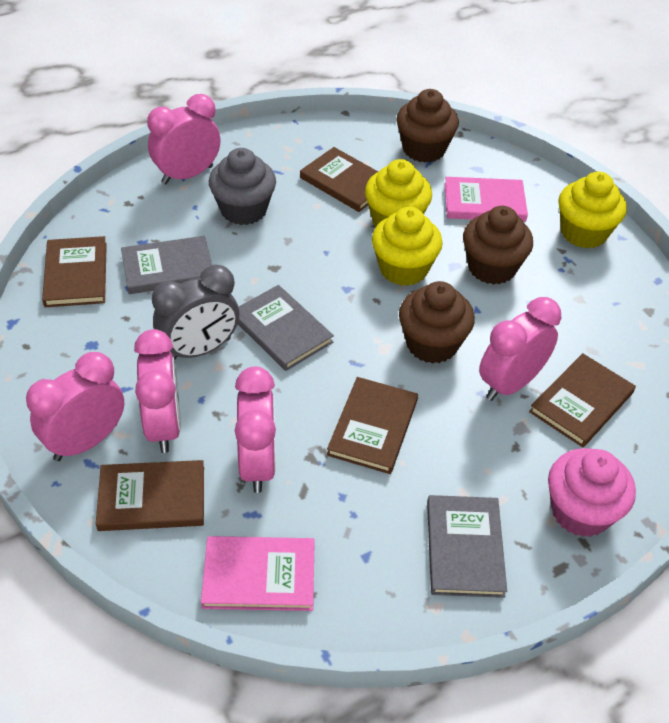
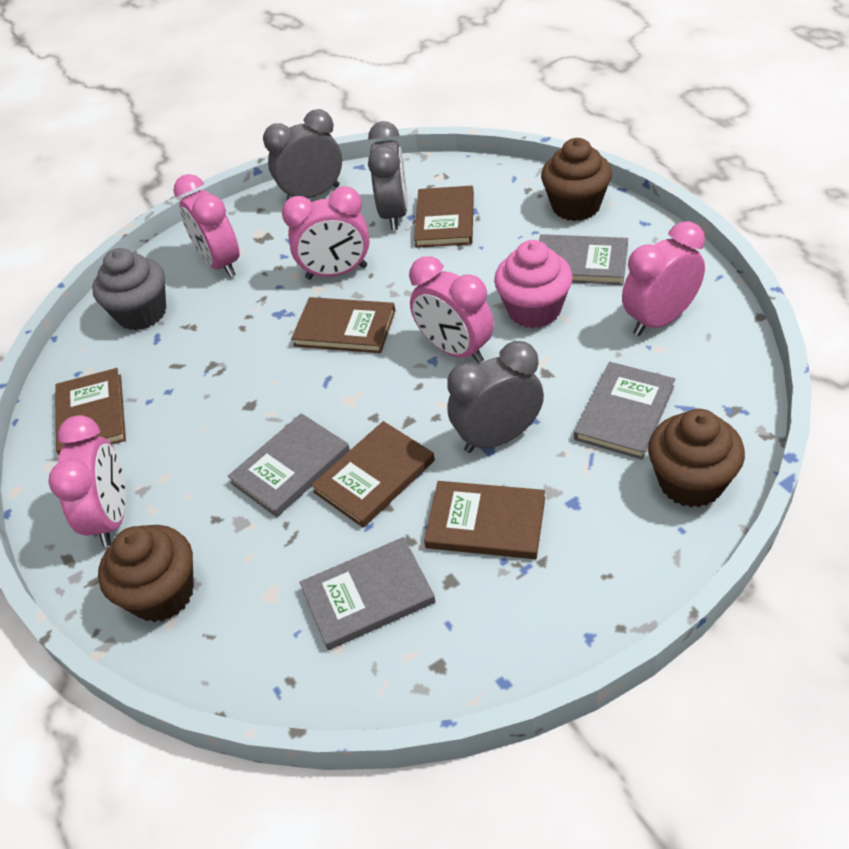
grey book: 3 -> 4
grey clock: 1 -> 3
pink book: 2 -> 0
yellow cupcake: 3 -> 0

